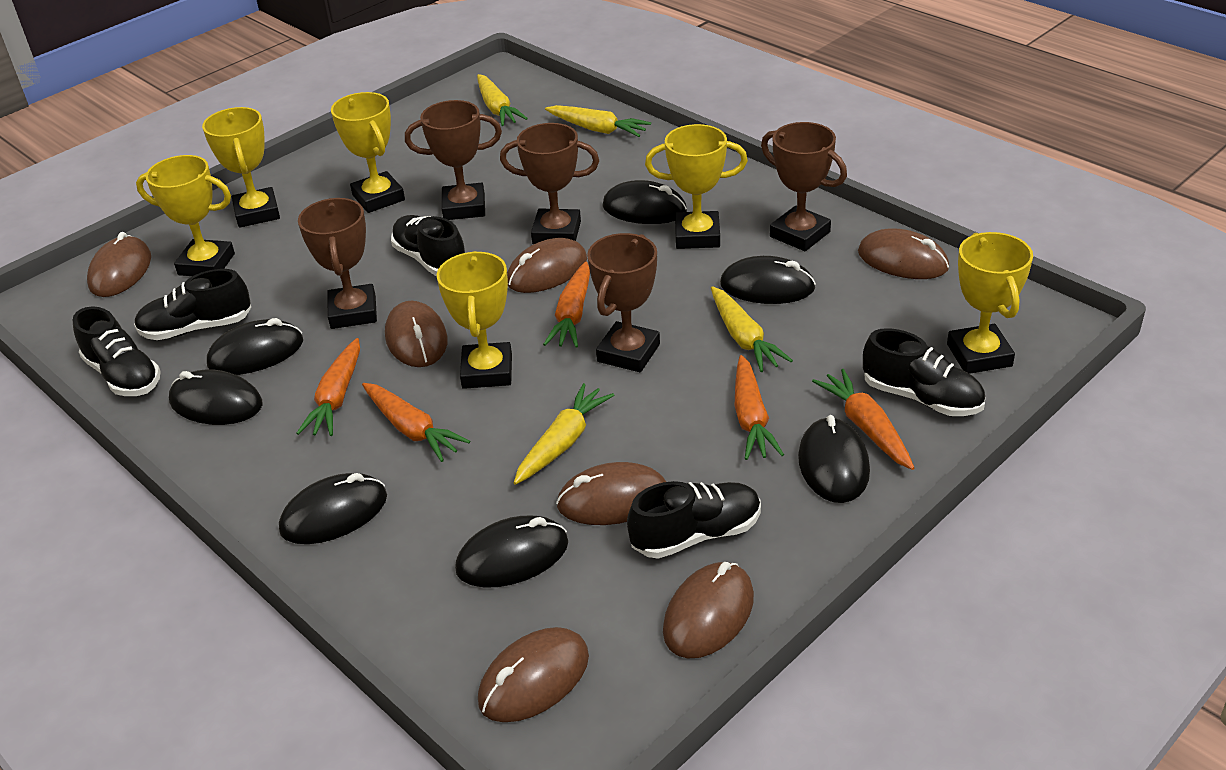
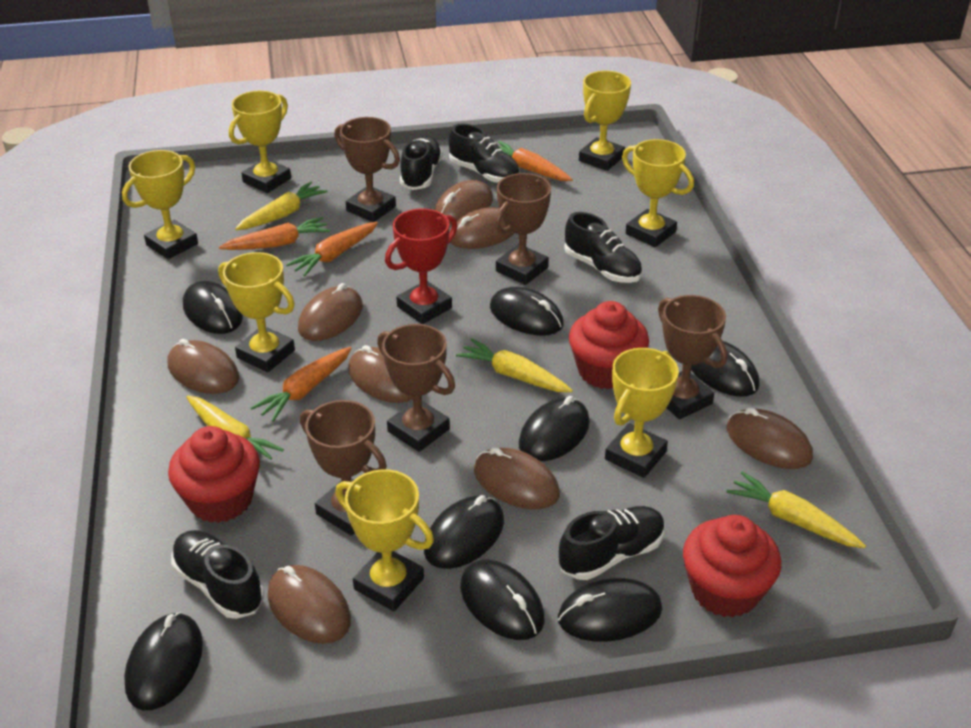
black mouse: 7 -> 8
brown mouse: 7 -> 8
orange carrot: 5 -> 4
red cupcake: 0 -> 3
red trophy: 0 -> 1
yellow trophy: 6 -> 7

